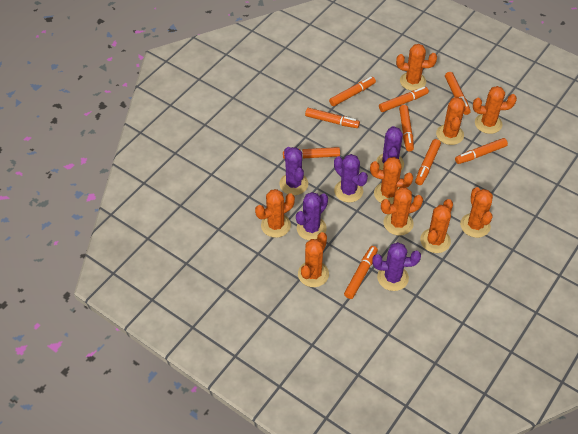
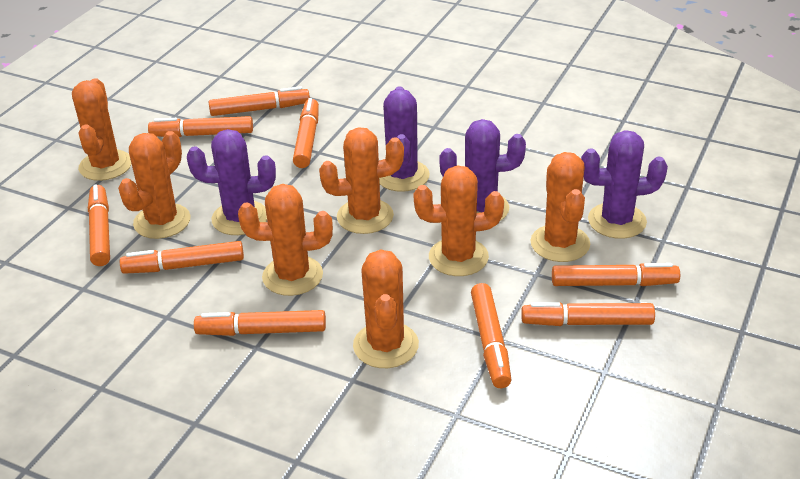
orange cactus: 9 -> 7
purple cactus: 5 -> 4

